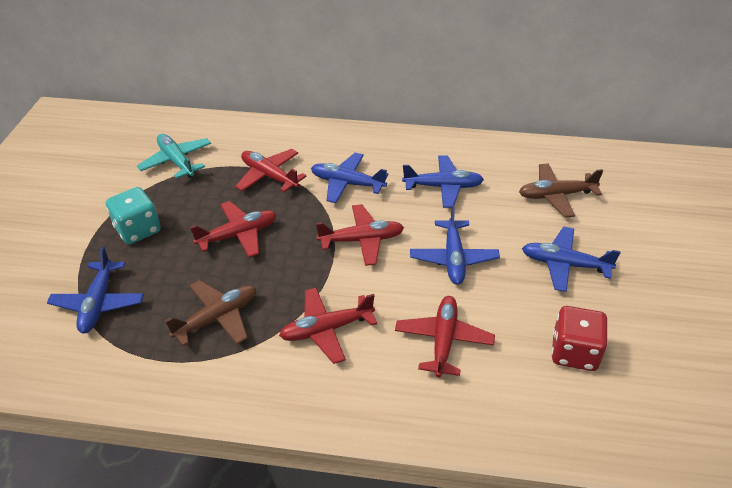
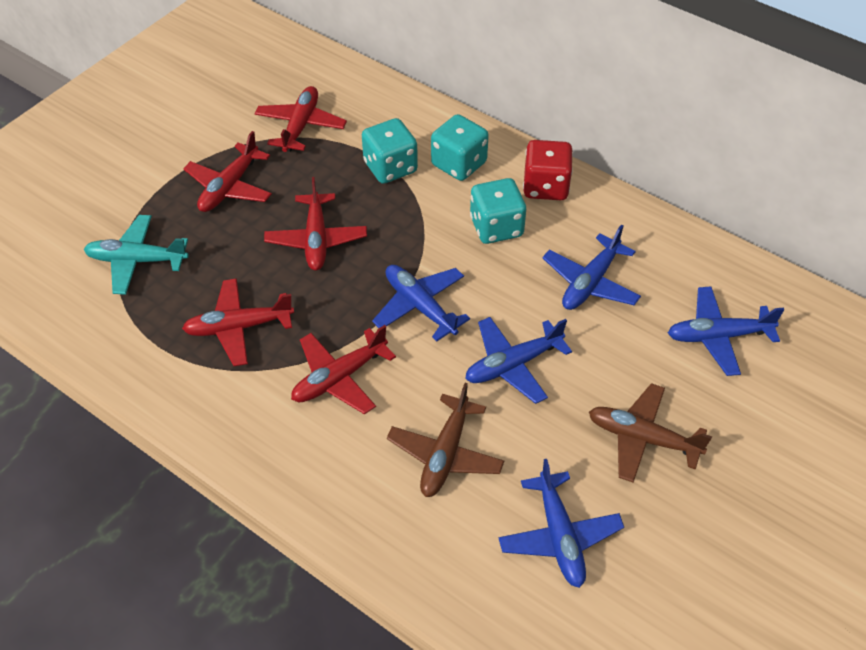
turquoise dice: 1 -> 3

